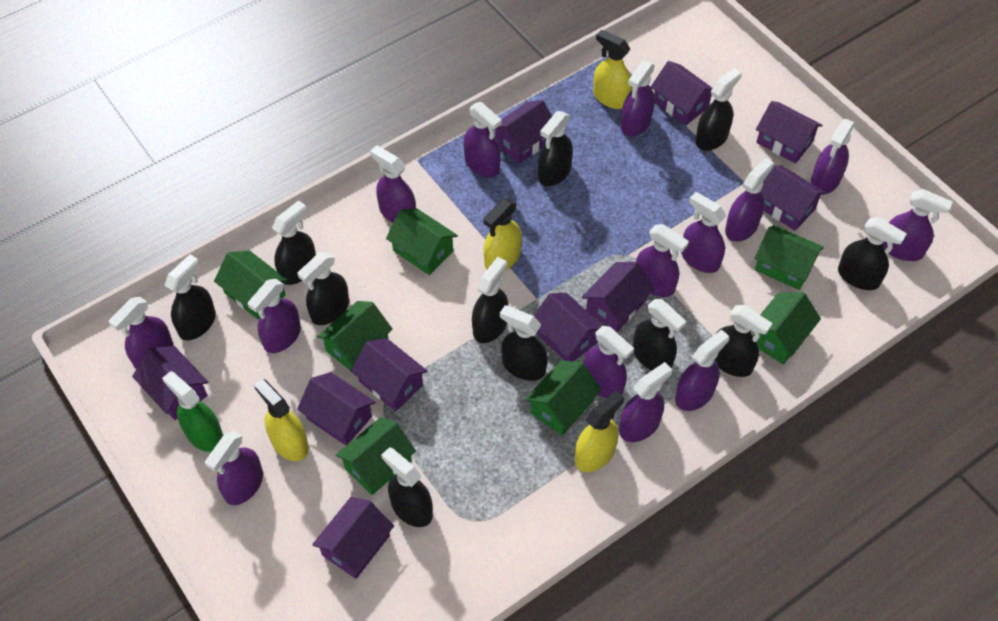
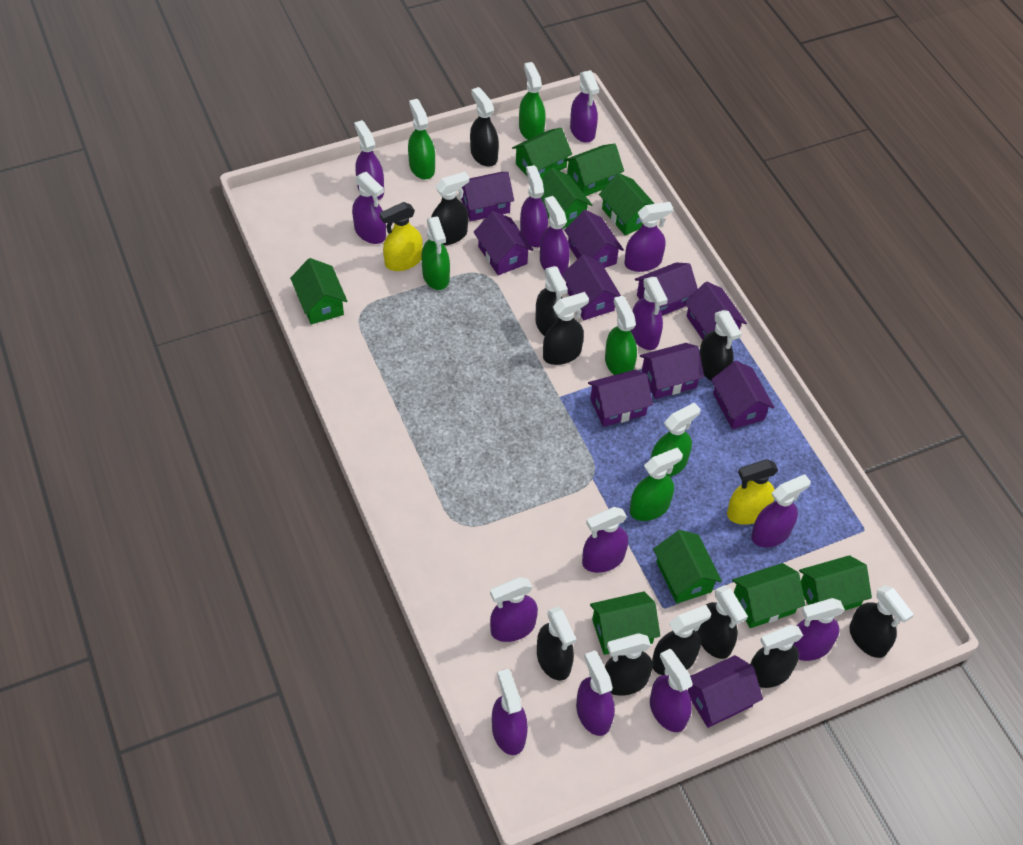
green house: 7 -> 9
green spray bottle: 1 -> 6
yellow spray bottle: 4 -> 2

